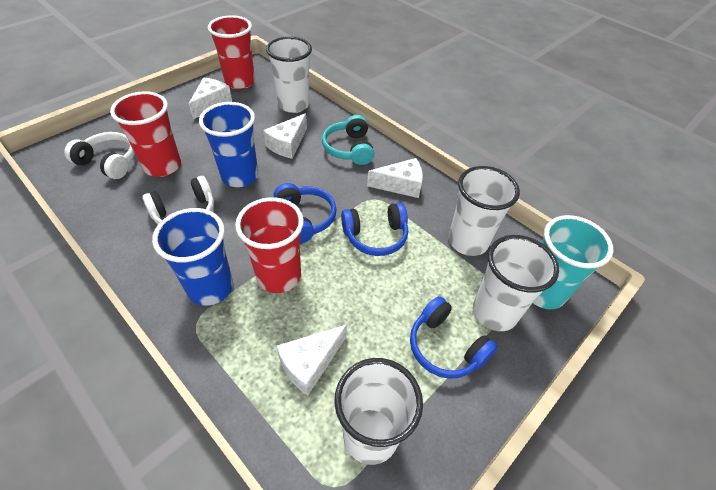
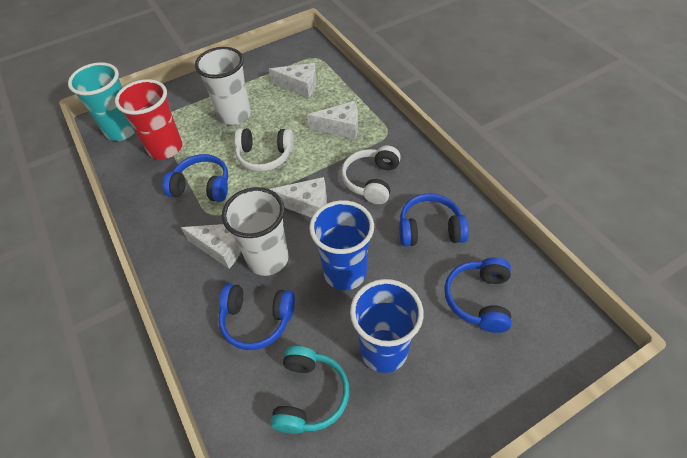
blue headphones: 3 -> 4
red cup: 3 -> 1
white cup: 4 -> 2

